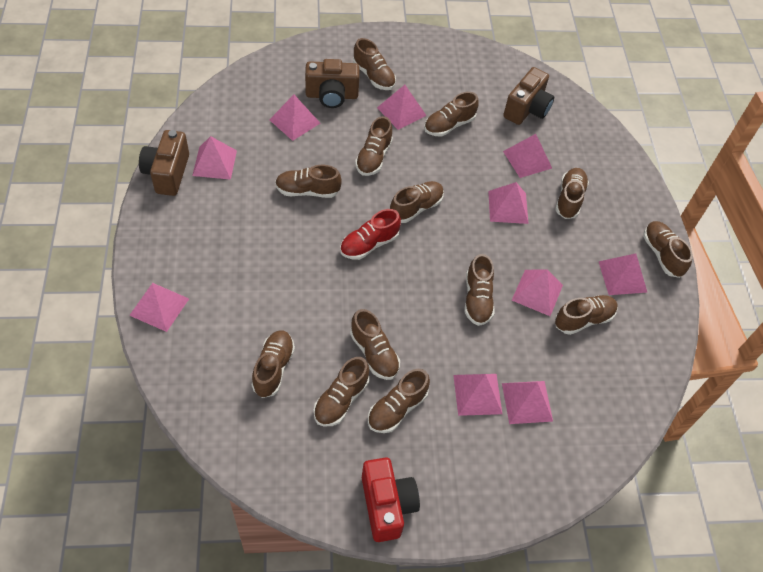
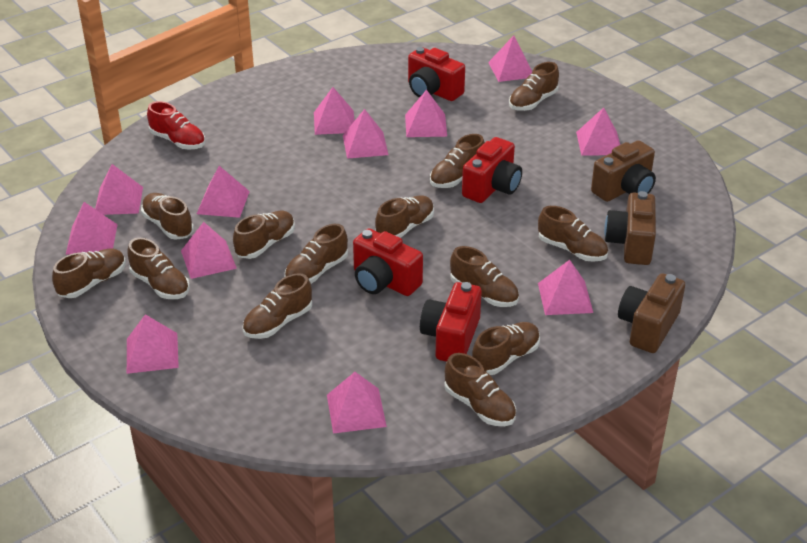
pink pyramid: 10 -> 12
red camera: 1 -> 4

